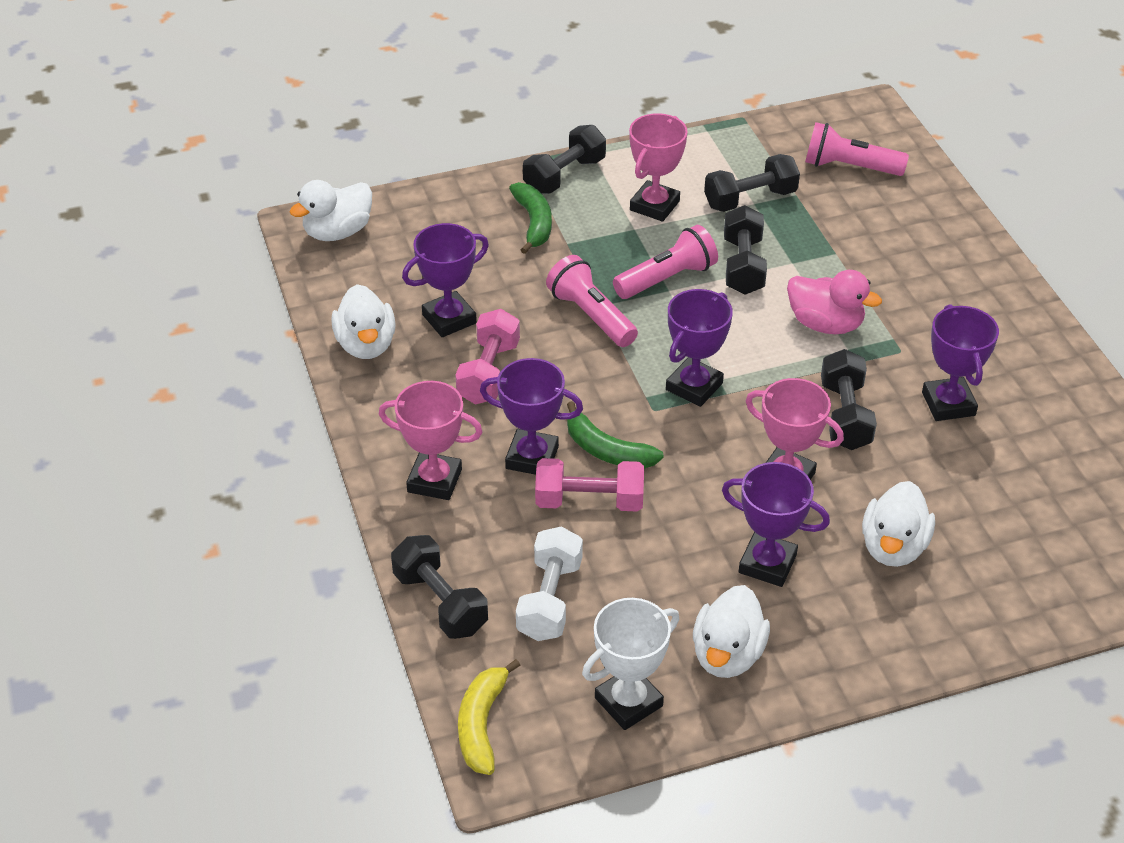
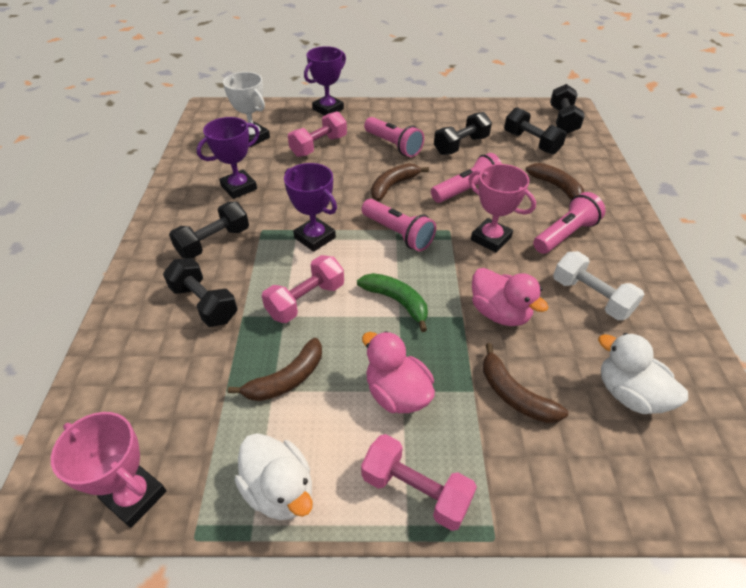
brown banana: 0 -> 4
green banana: 2 -> 1
pink duck: 1 -> 2
pink dumbbell: 2 -> 3
pink flashlight: 3 -> 4
pink trophy: 3 -> 2
purple trophy: 5 -> 3
white duck: 4 -> 2
yellow banana: 1 -> 0

